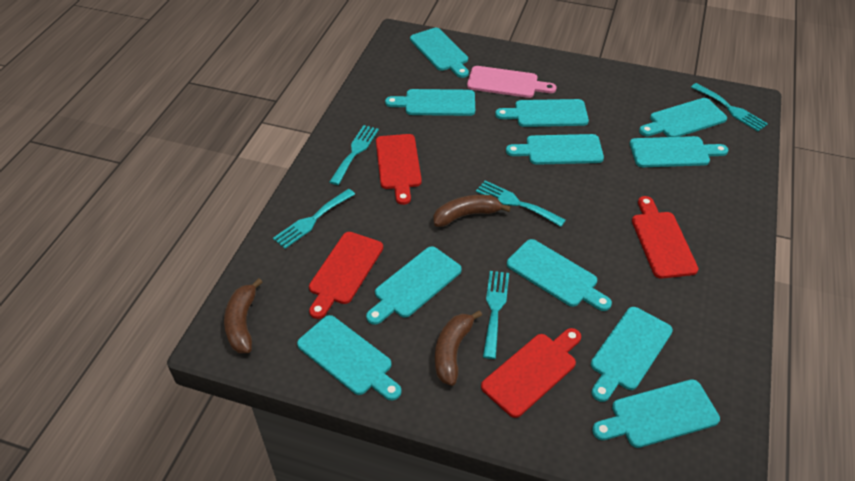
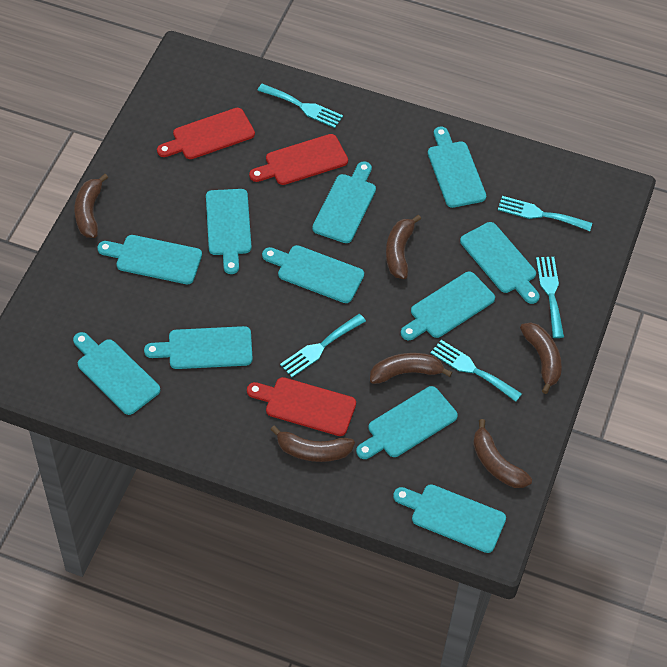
brown banana: 3 -> 6
pink cutting board: 1 -> 0
red cutting board: 4 -> 3

